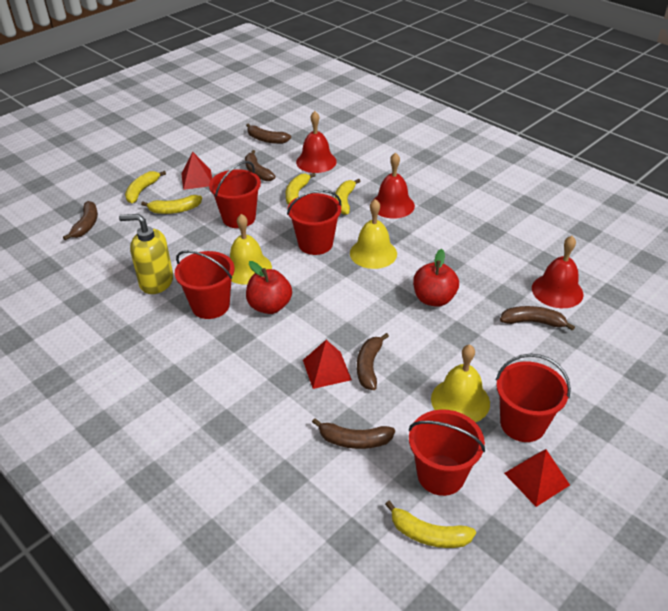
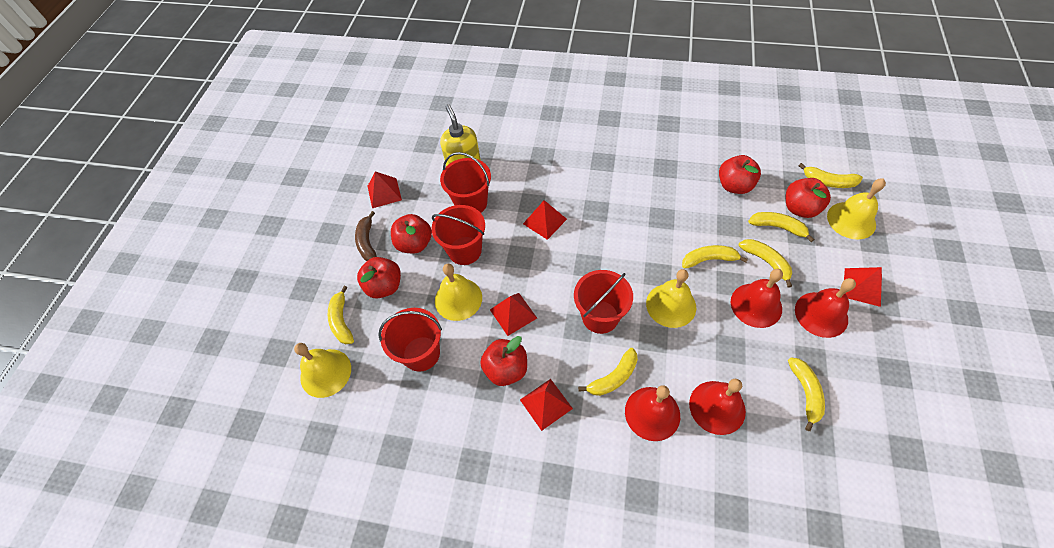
brown banana: 6 -> 1
red apple: 2 -> 5
red bell: 3 -> 4
red bucket: 5 -> 4
red pyramid: 3 -> 5
yellow banana: 5 -> 7
yellow bell: 3 -> 4

